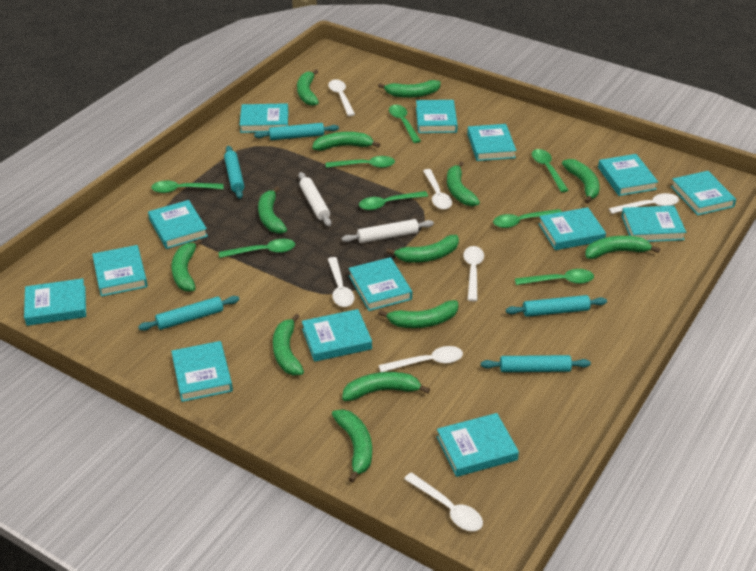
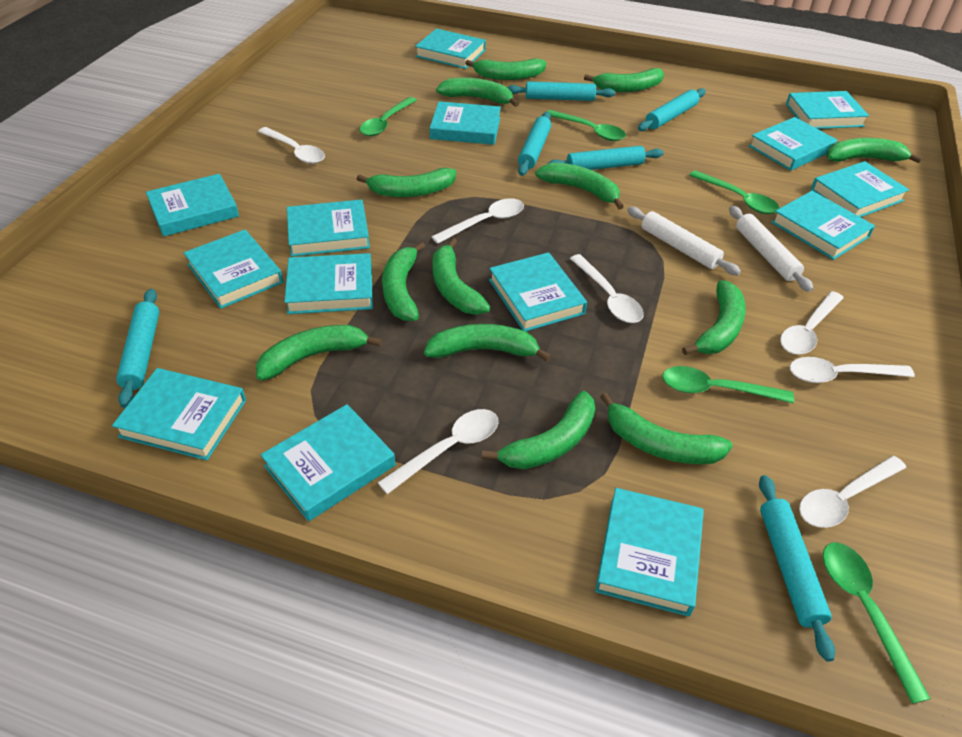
green spoon: 8 -> 5
turquoise rolling pin: 5 -> 6

